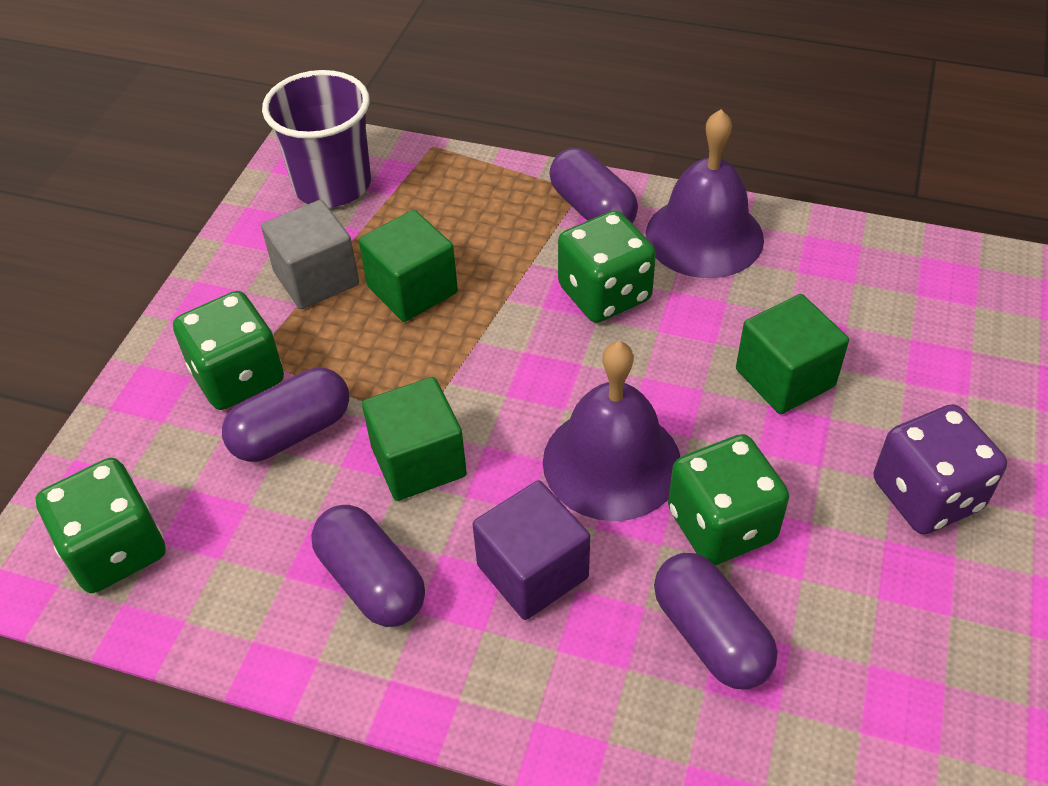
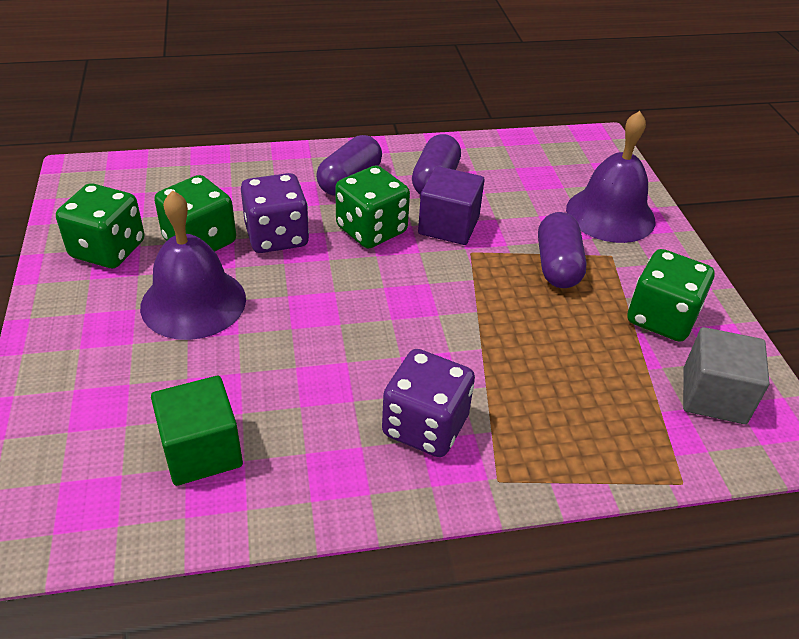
green cube: 3 -> 1
purple capsule: 4 -> 3
purple cup: 1 -> 0
purple dice: 1 -> 2

